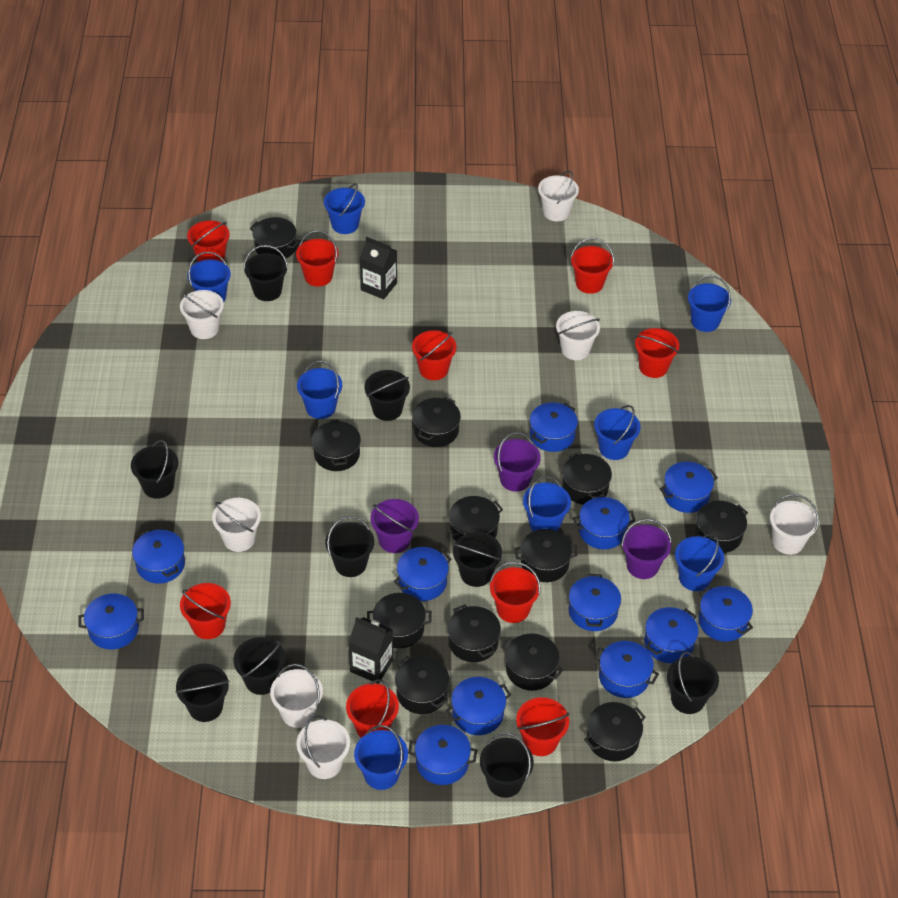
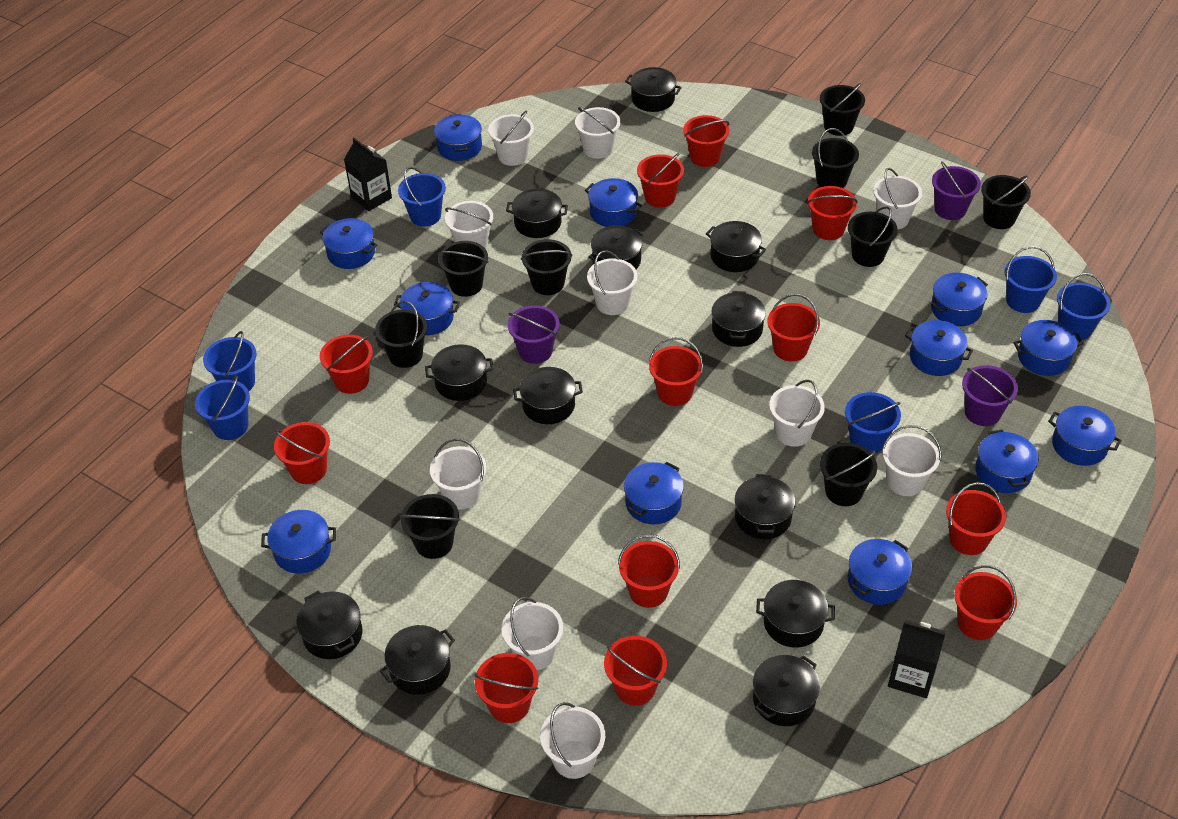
blue bucket: 8 -> 6
red bucket: 9 -> 12
white bucket: 7 -> 10

